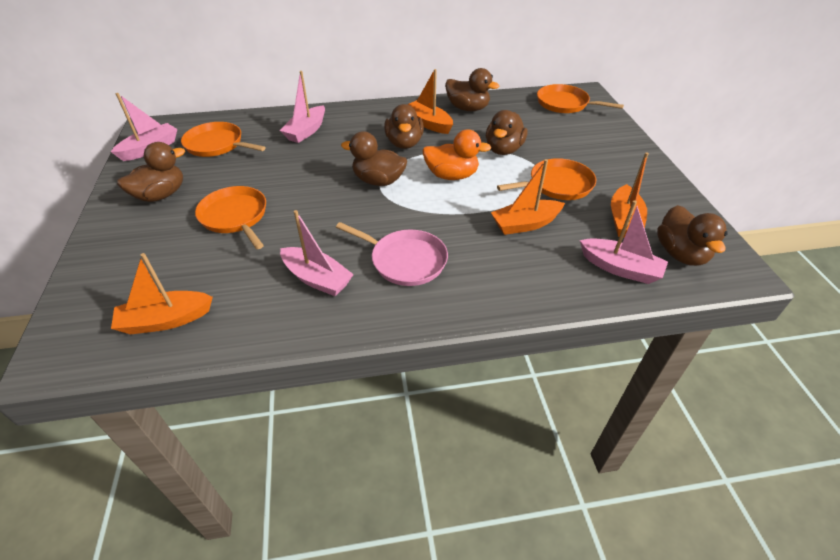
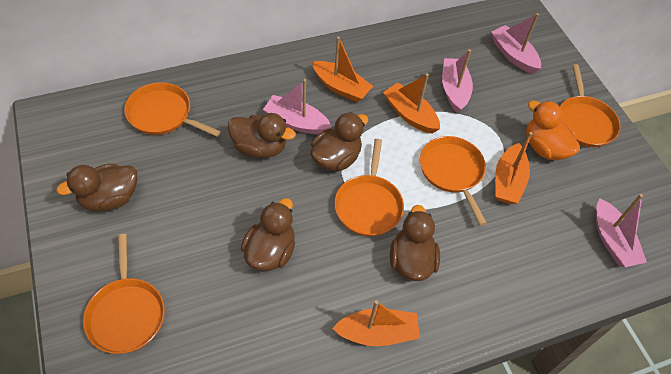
brown duck: 6 -> 5
orange pan: 4 -> 5
pink pan: 1 -> 0

